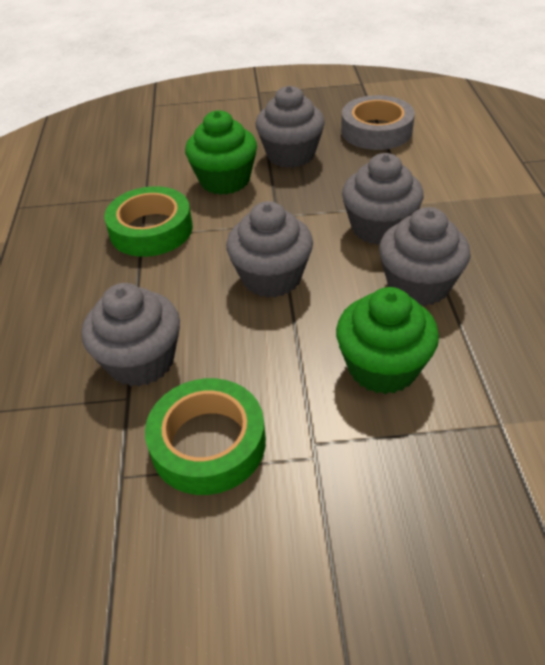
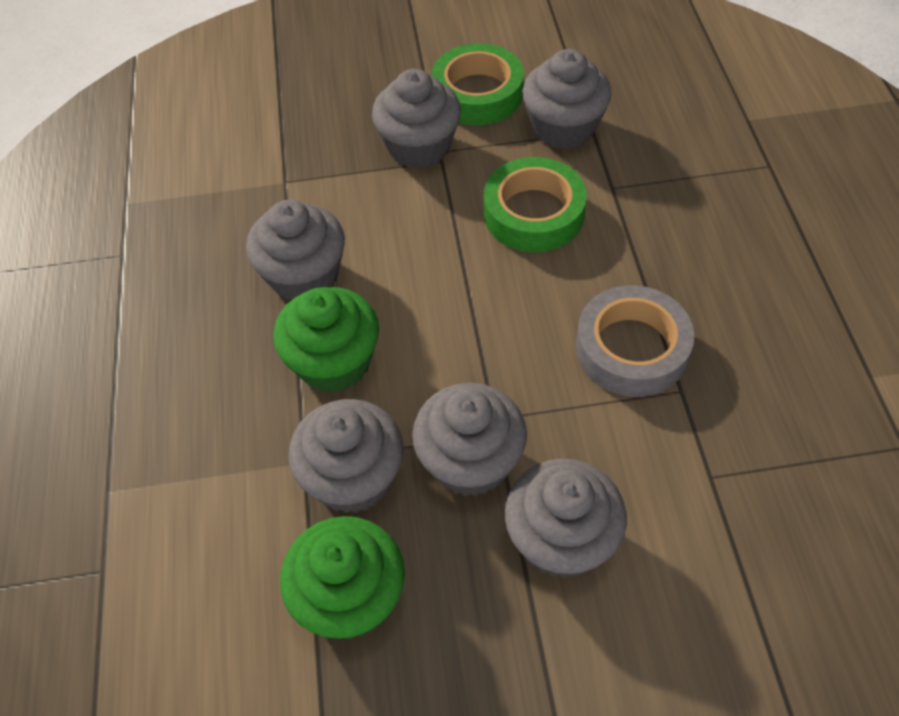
grey cupcake: 5 -> 6

